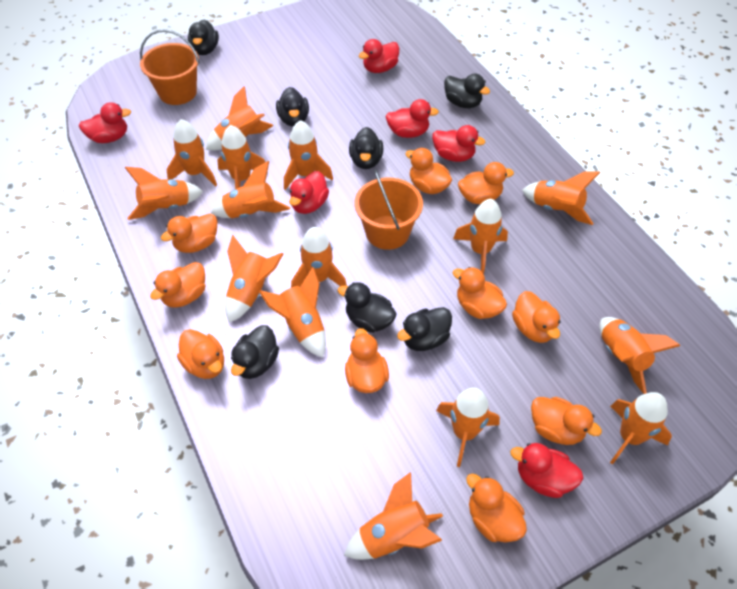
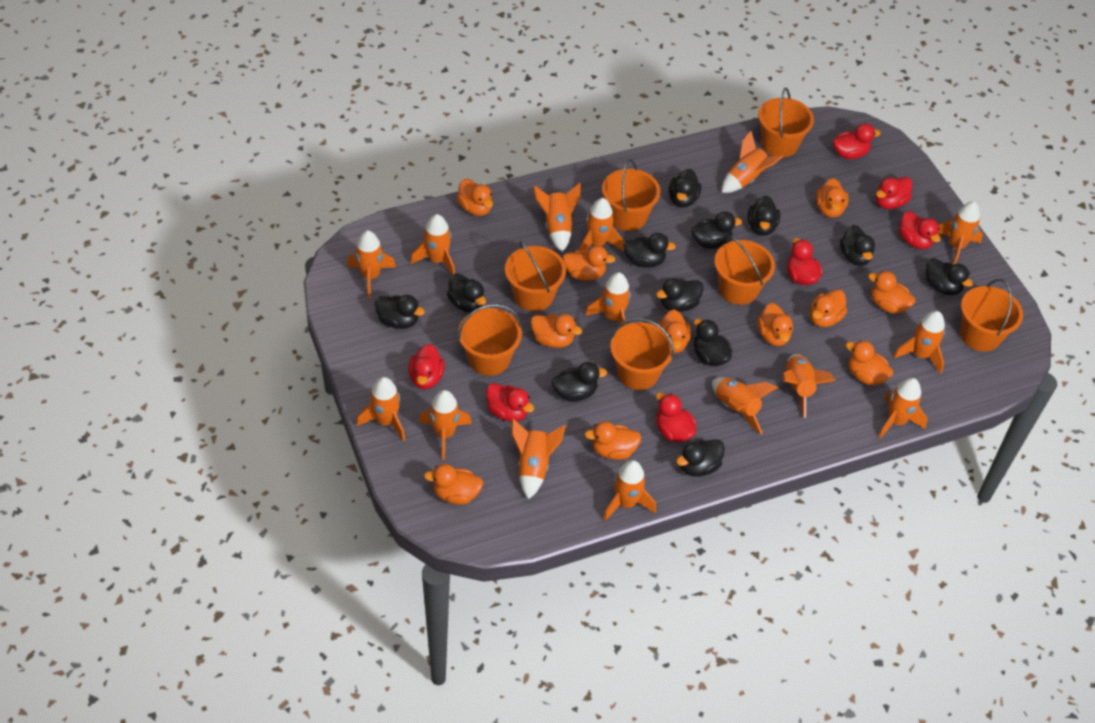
black duck: 7 -> 12
orange bucket: 2 -> 7
orange duck: 10 -> 11
red duck: 6 -> 7

